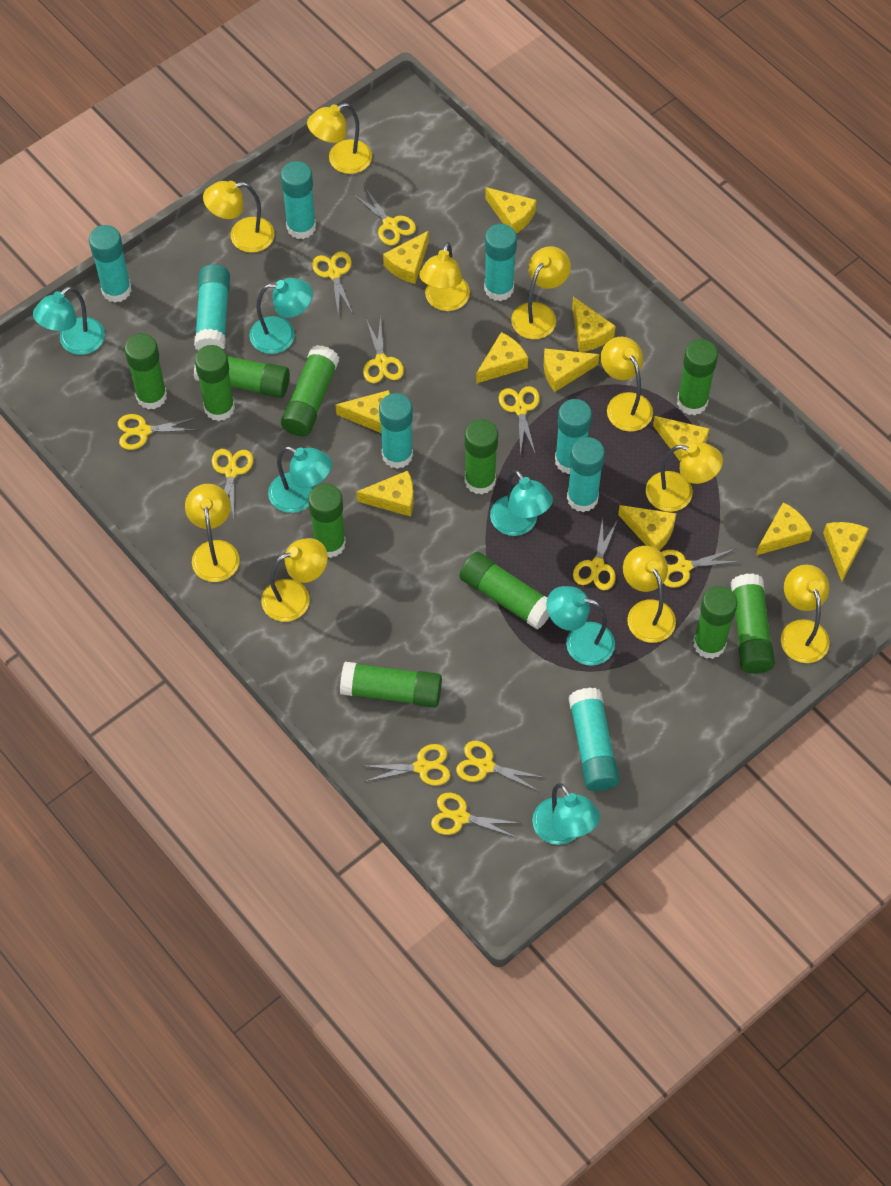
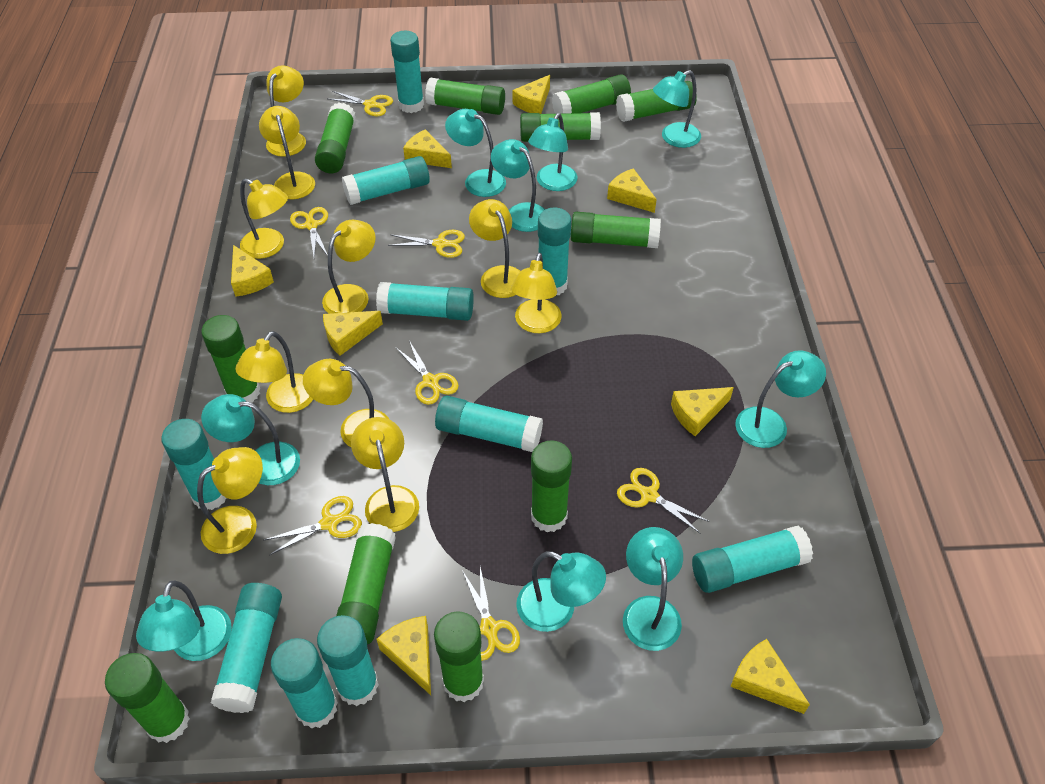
turquoise glue stick: 8 -> 10
turquoise lamp: 6 -> 9
yellow cheese: 11 -> 8
yellow scissors: 11 -> 7

